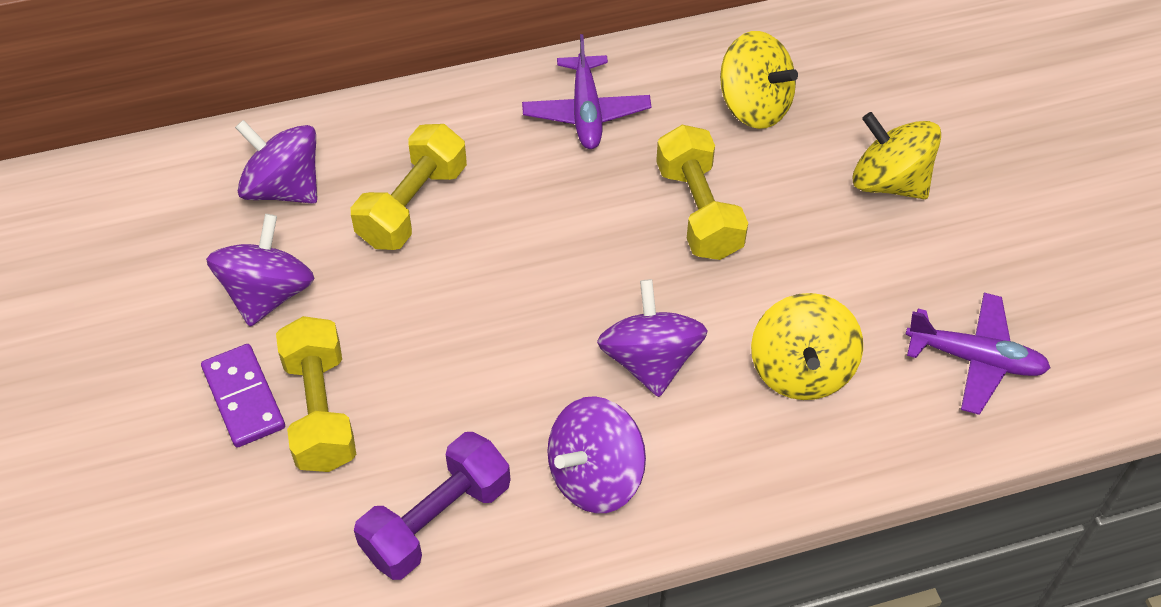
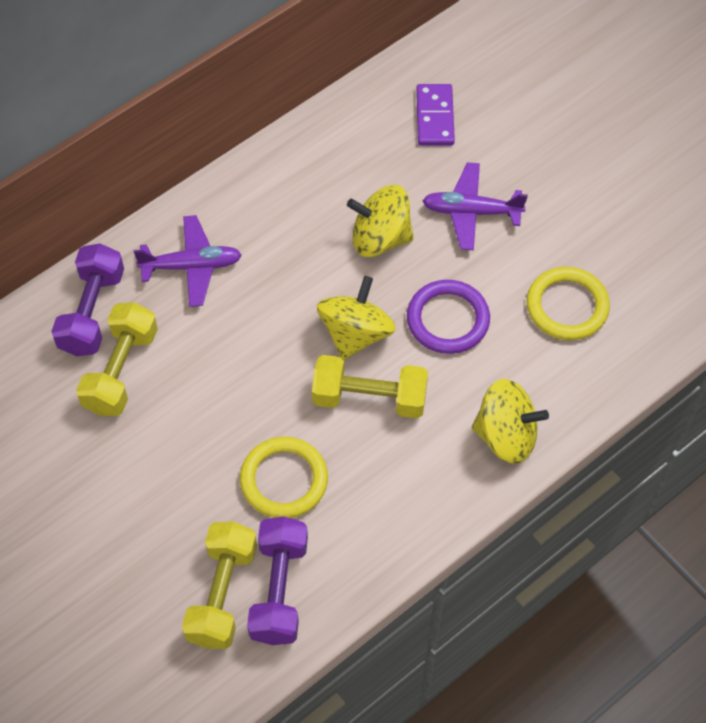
purple dumbbell: 1 -> 2
purple ring: 0 -> 1
purple spinning top: 4 -> 0
yellow ring: 0 -> 2

